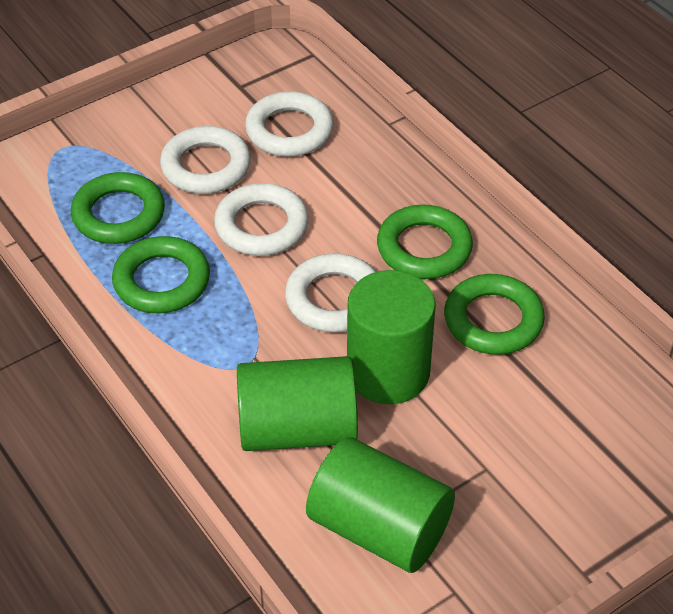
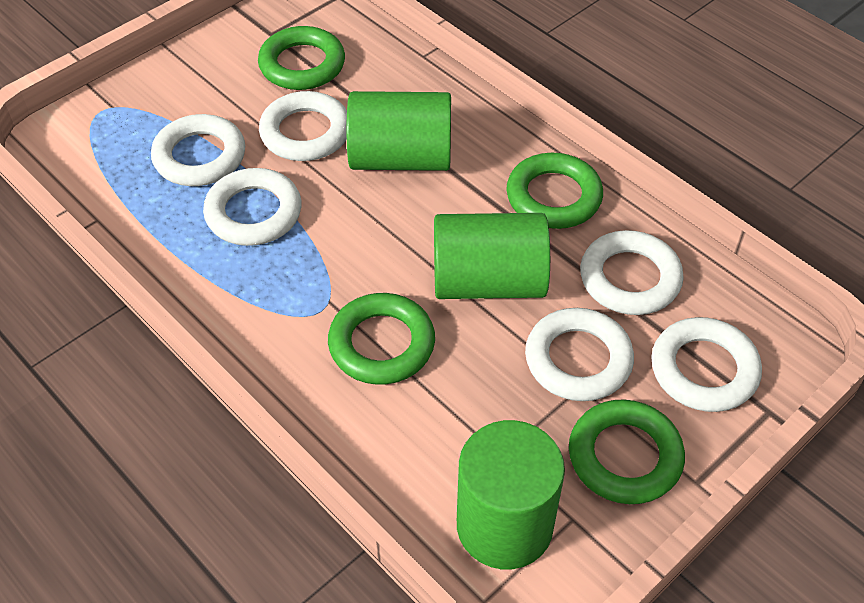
white ring: 4 -> 6

